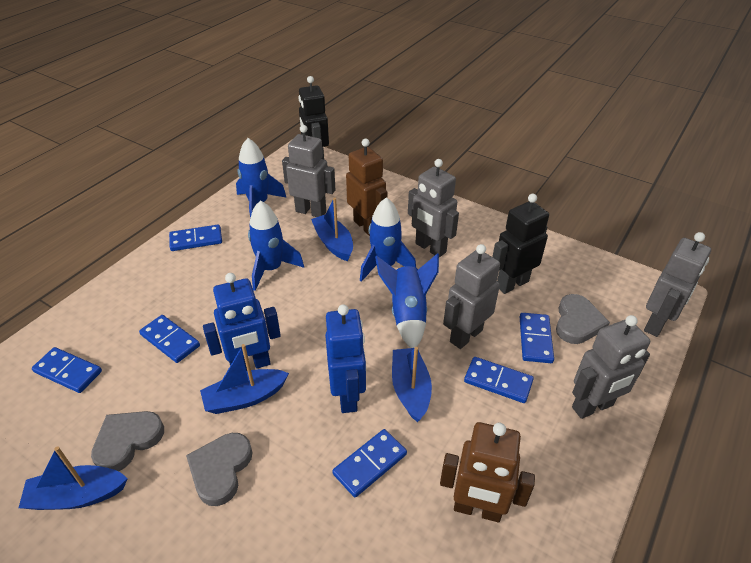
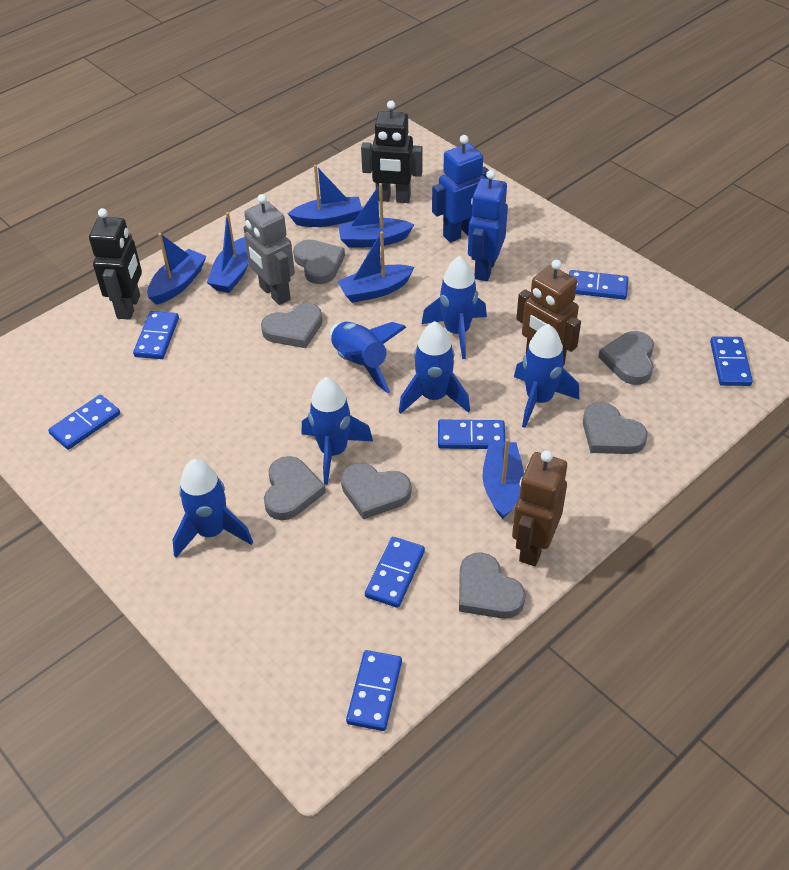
blue boat: 4 -> 6
blue domino: 6 -> 7
blue rocket: 4 -> 6
grey heart: 3 -> 7
grey robot: 5 -> 1

